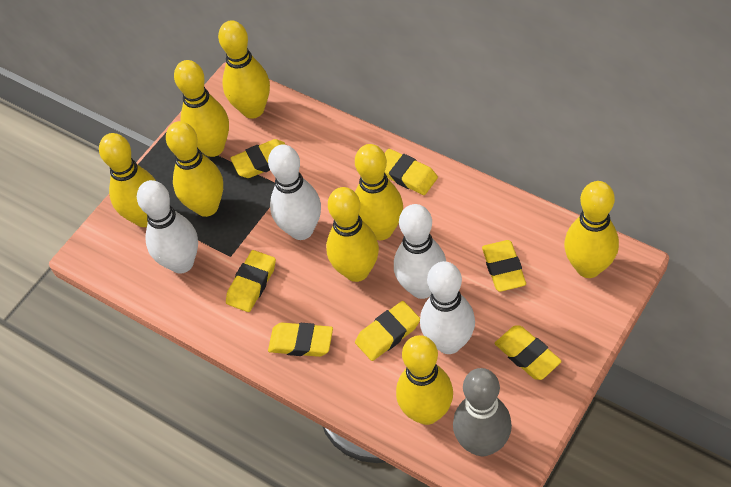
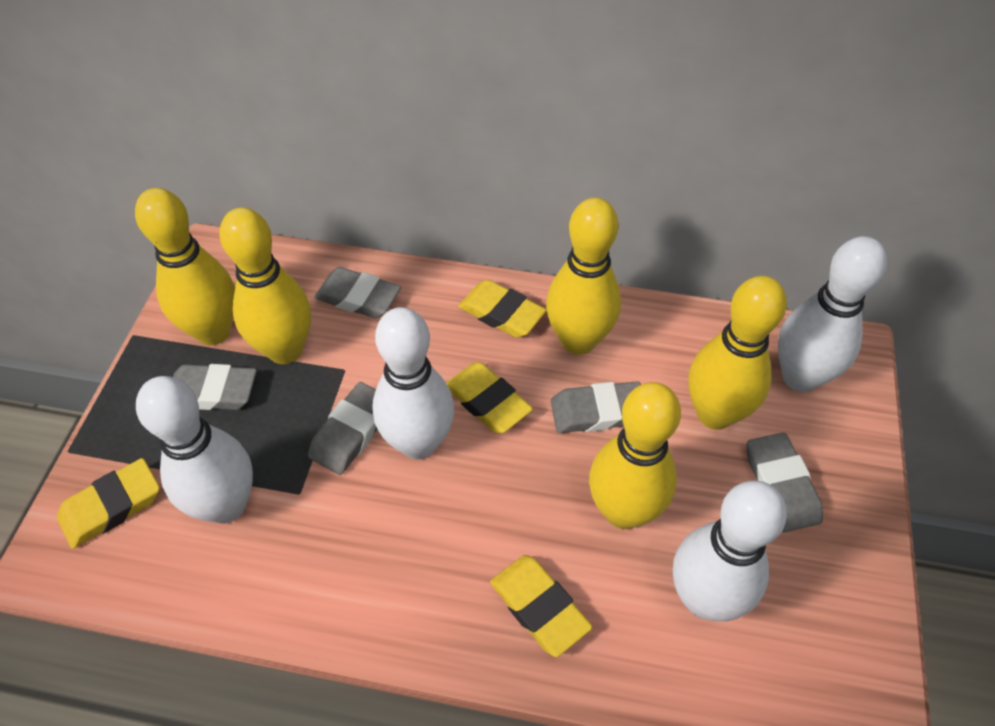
grey bowling pin: 1 -> 0
grey eraser: 0 -> 5
yellow bowling pin: 8 -> 5
yellow eraser: 7 -> 4

